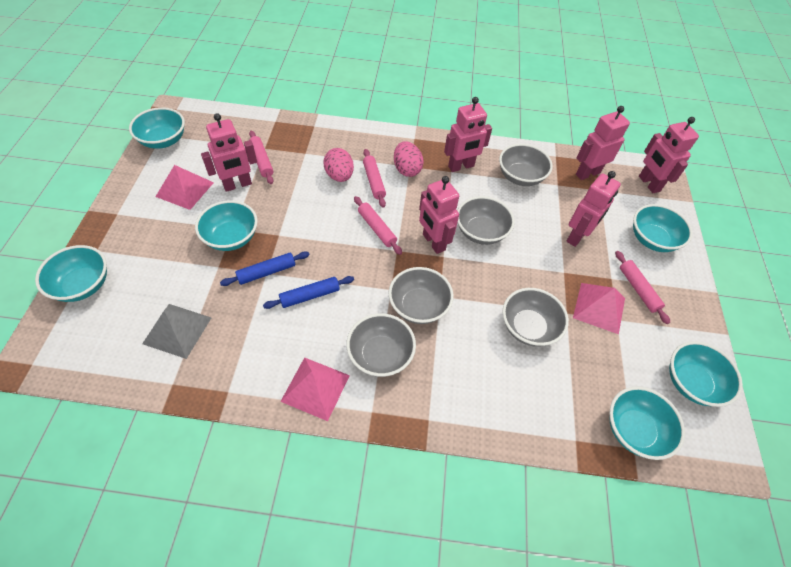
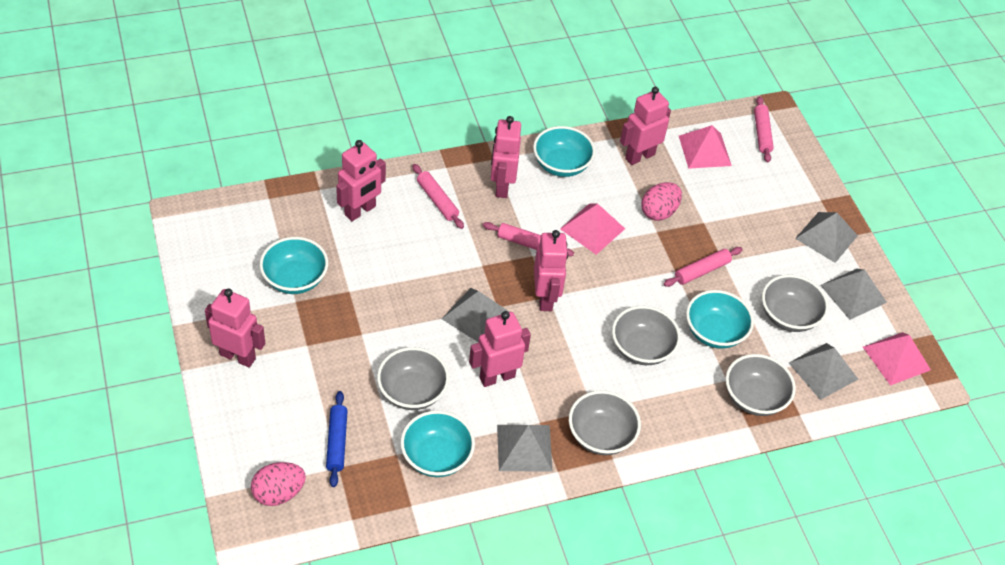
blue rolling pin: 2 -> 1
grey pyramid: 1 -> 5
turquoise bowl: 6 -> 4

